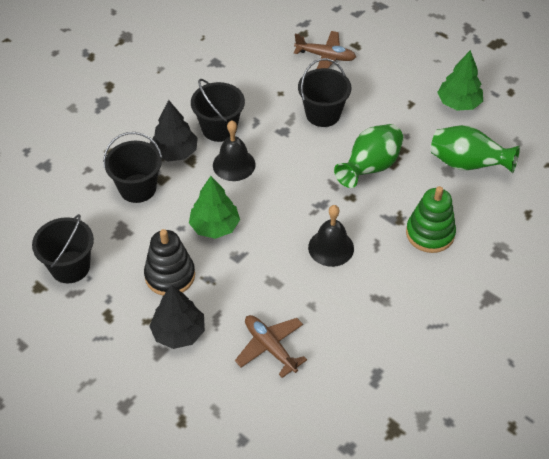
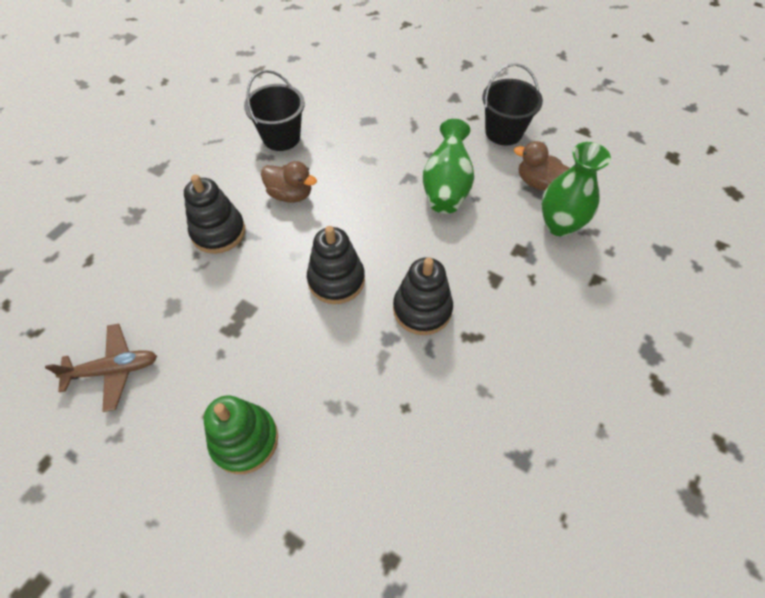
black bell: 2 -> 0
black bucket: 4 -> 2
black stacking toy: 1 -> 3
black tree: 2 -> 0
brown duck: 0 -> 2
brown plane: 2 -> 1
green tree: 2 -> 0

